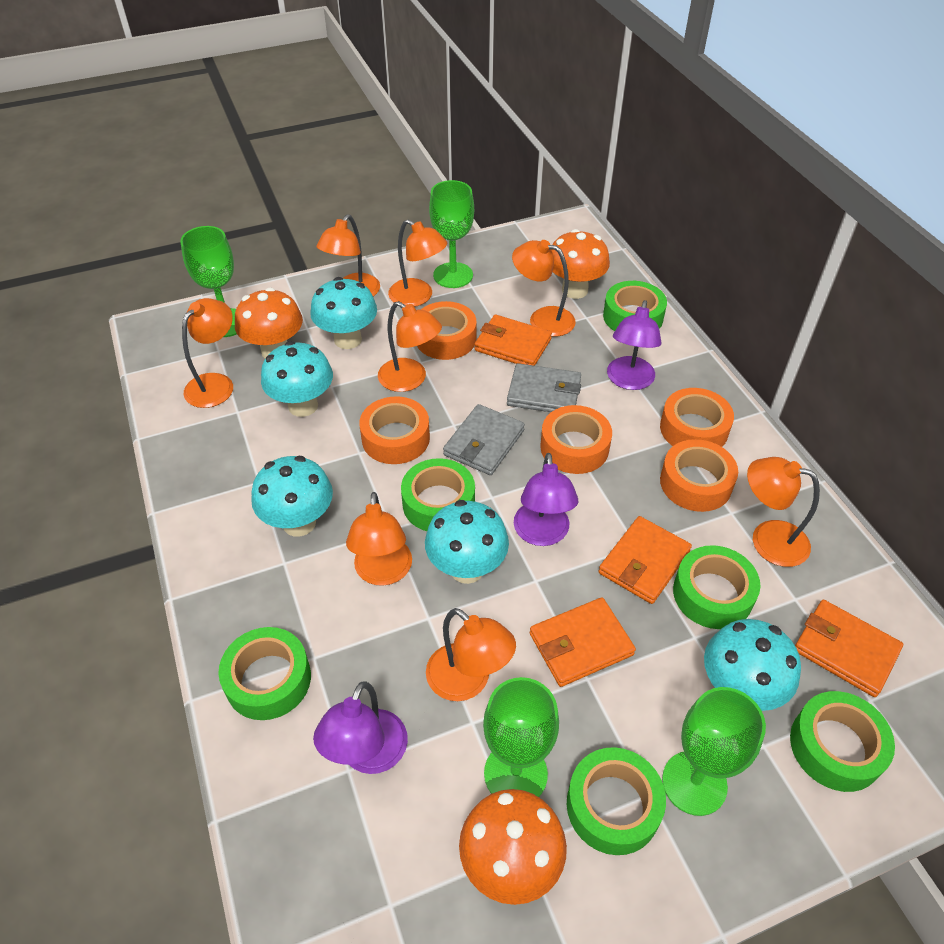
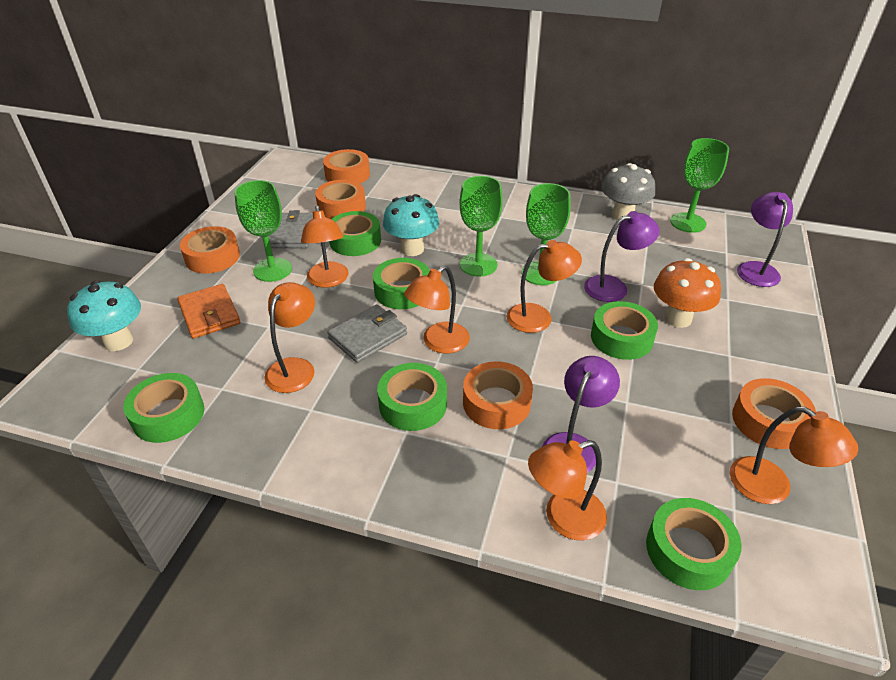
grey mushroom: 0 -> 1
orange lamp: 8 -> 6
orange mushroom: 3 -> 1
orange wallet: 4 -> 1
turquoise mushroom: 5 -> 2

